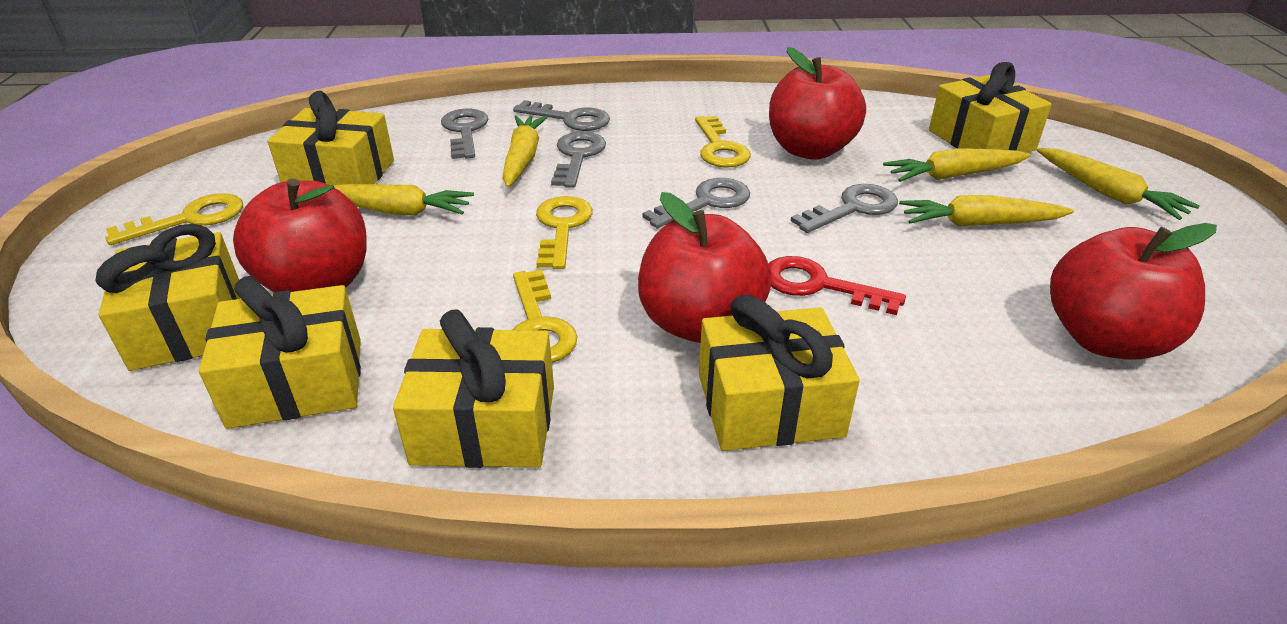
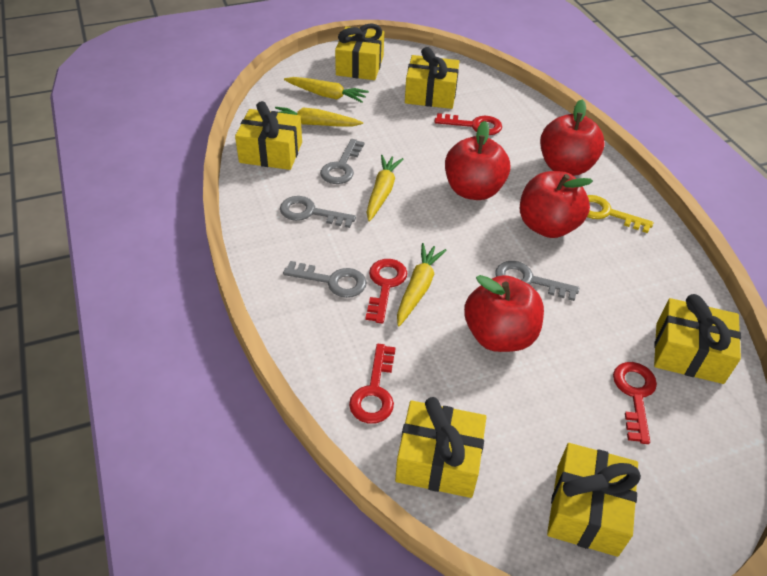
grey key: 5 -> 4
red key: 1 -> 4
yellow carrot: 5 -> 4
yellow key: 4 -> 1

